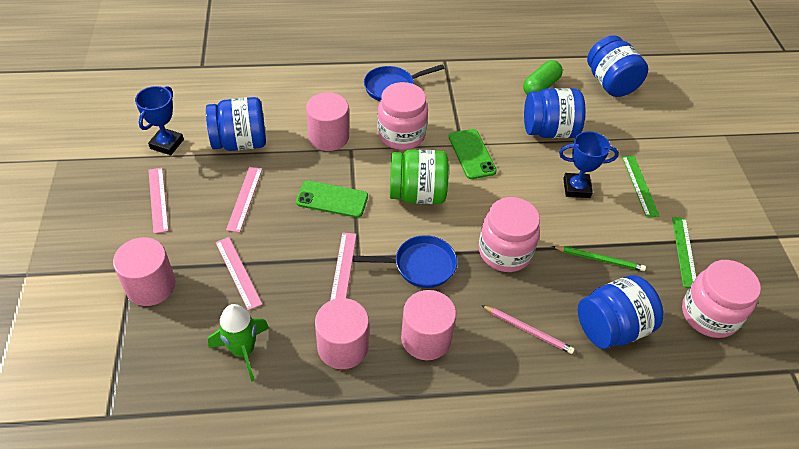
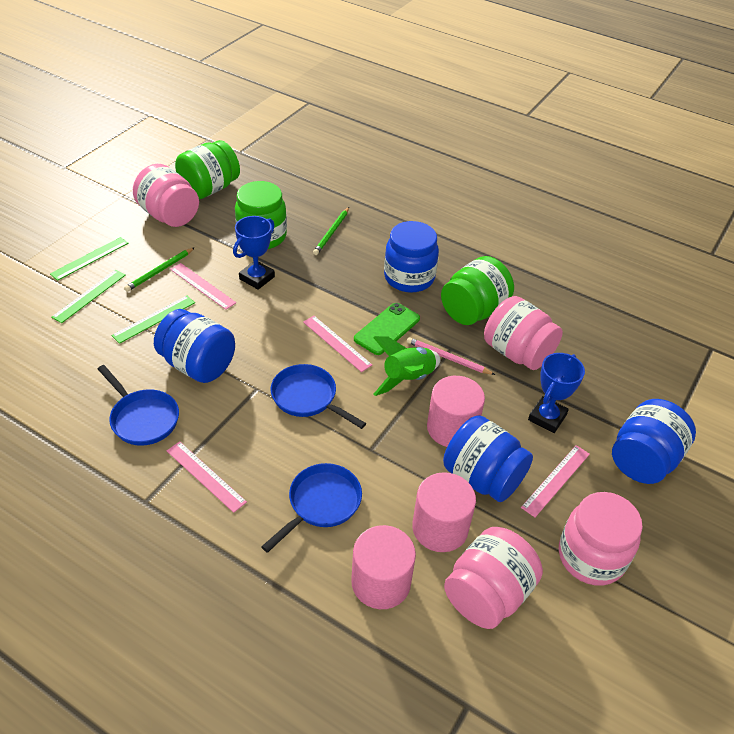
blue pan: 2 -> 3
green capsule: 1 -> 0
green jar: 1 -> 3
green pencil: 1 -> 2
green phone: 2 -> 1
green ruler: 2 -> 3
pink cylinder: 4 -> 3
pink jar: 3 -> 4

